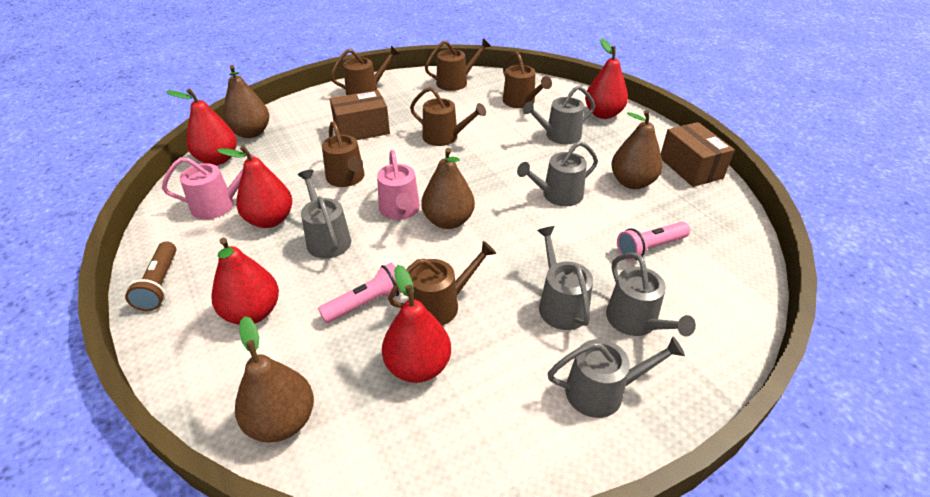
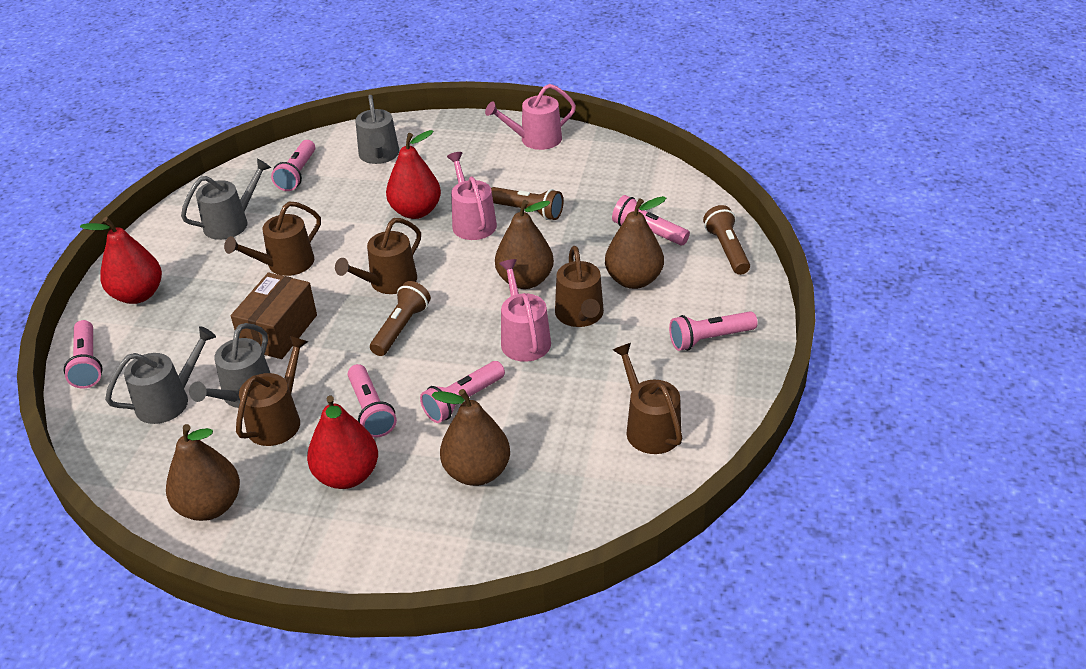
brown box: 2 -> 1
brown flashlight: 1 -> 3
brown watering can: 6 -> 5
grey watering can: 6 -> 4
pink flashlight: 2 -> 6
pink watering can: 2 -> 3
red pear: 5 -> 3

